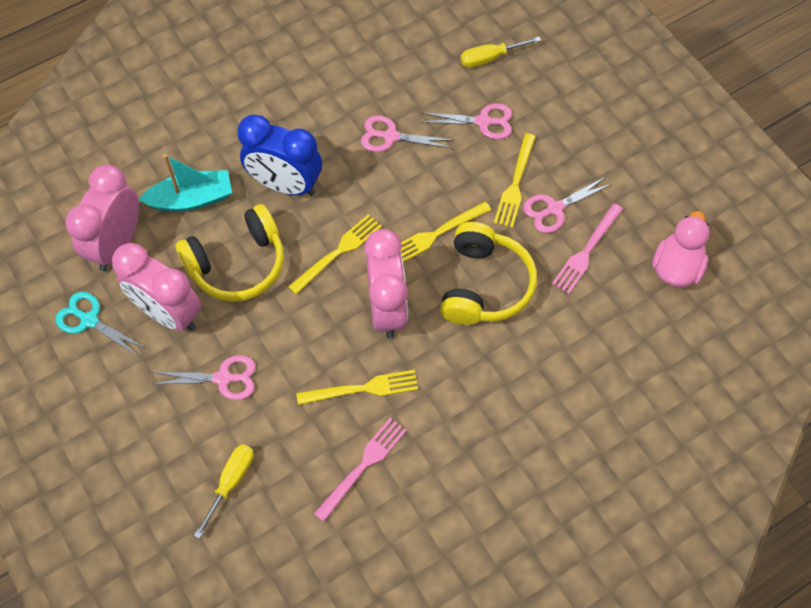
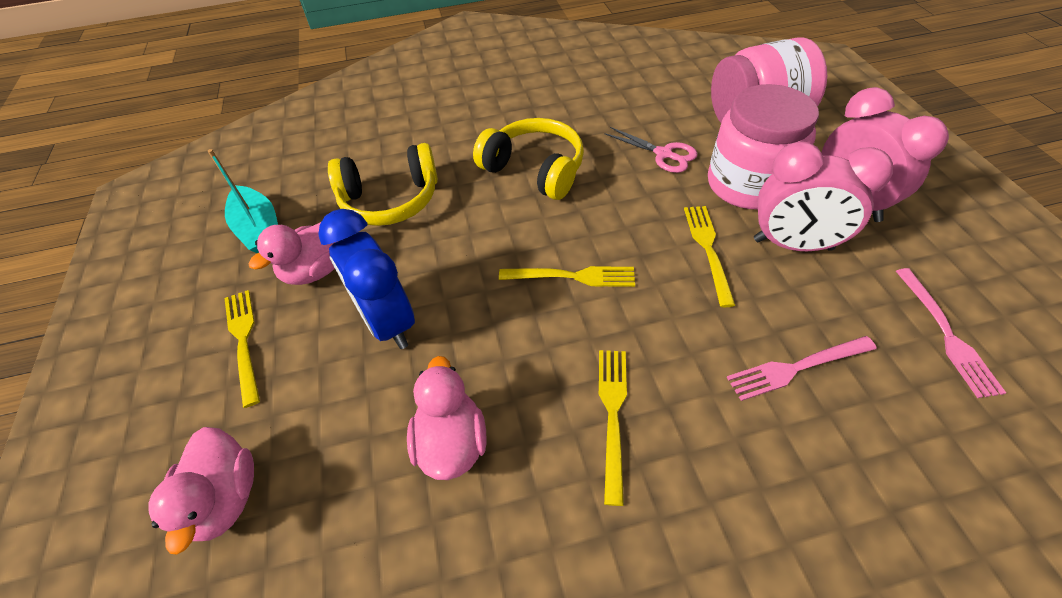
pink clock: 3 -> 2
pink duck: 1 -> 3
pink jar: 0 -> 2
pink scissors: 4 -> 1
turquoise scissors: 1 -> 0
yellow screwdriver: 2 -> 0

